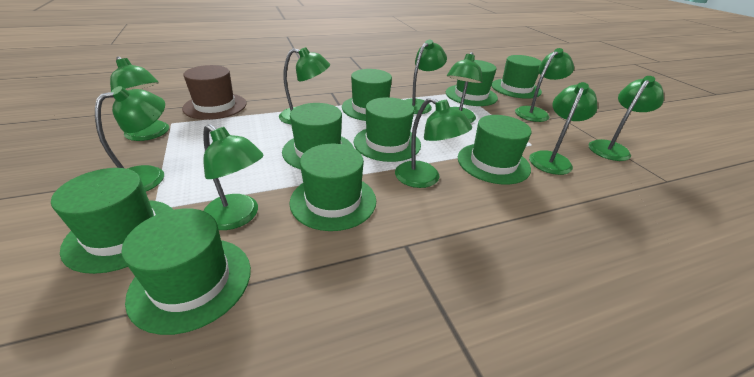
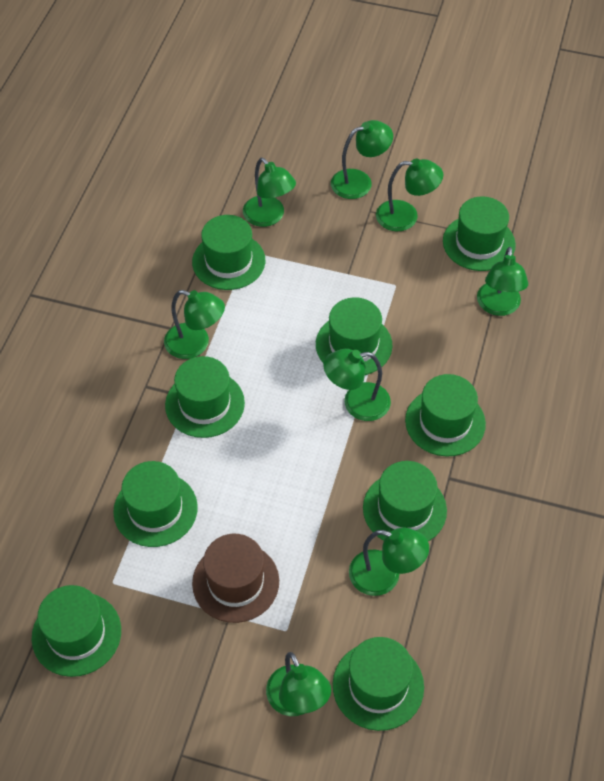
green lamp: 10 -> 8

